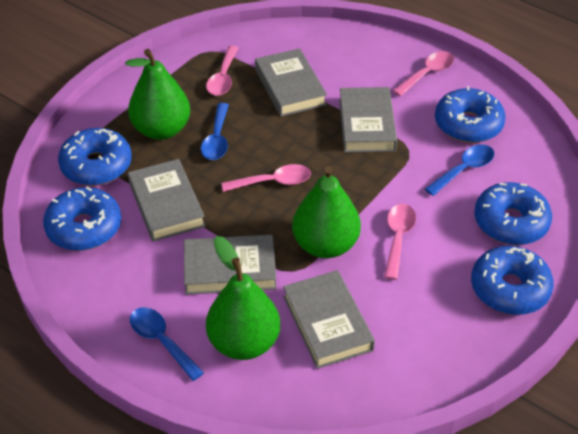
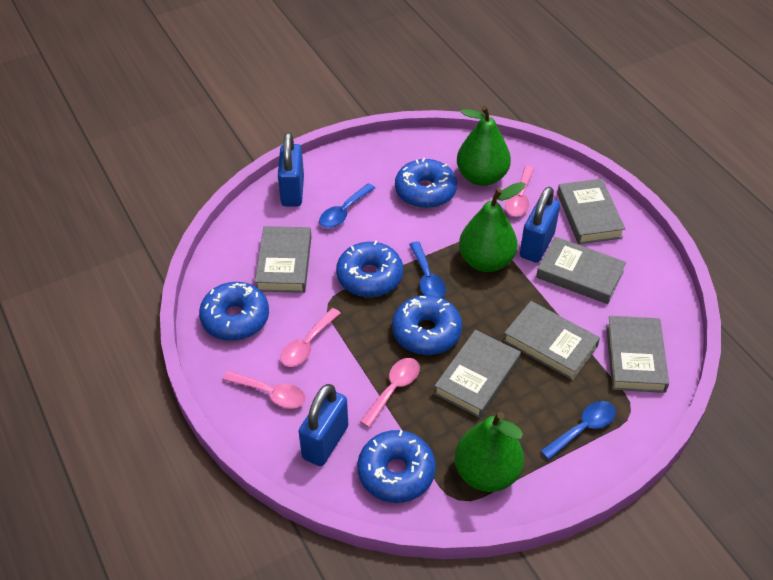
blue padlock: 0 -> 3
grey book: 5 -> 6

